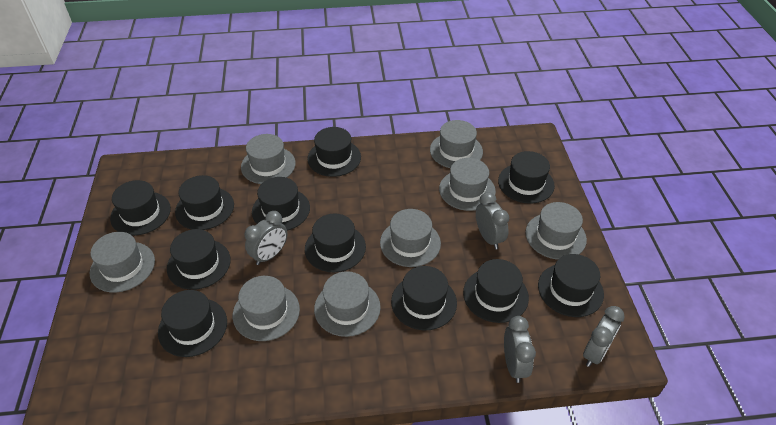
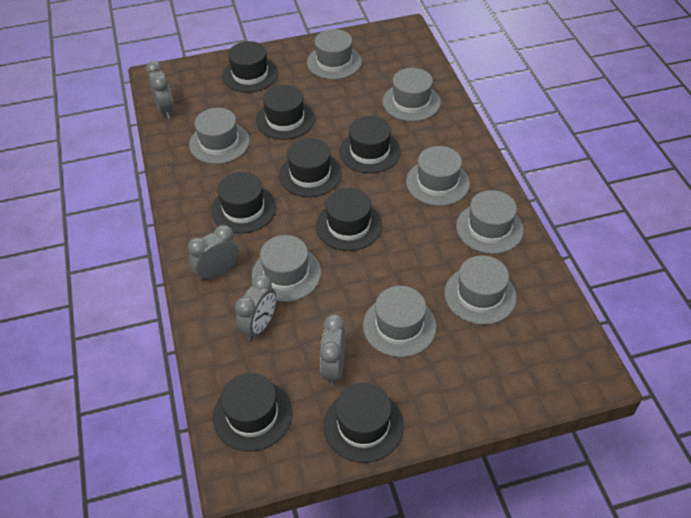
black hat: 11 -> 8

